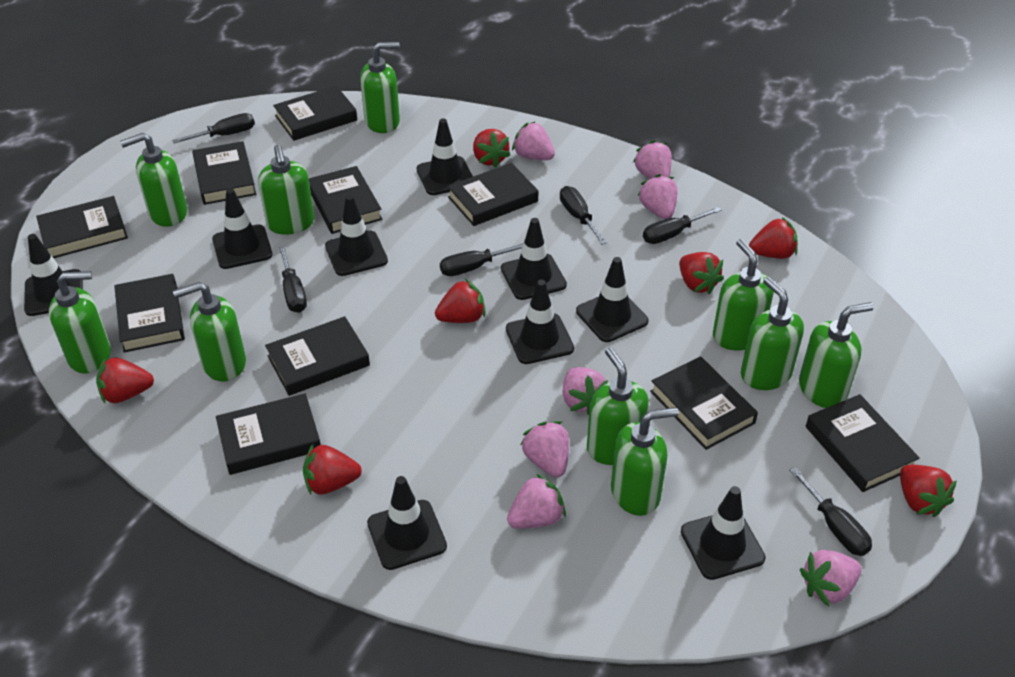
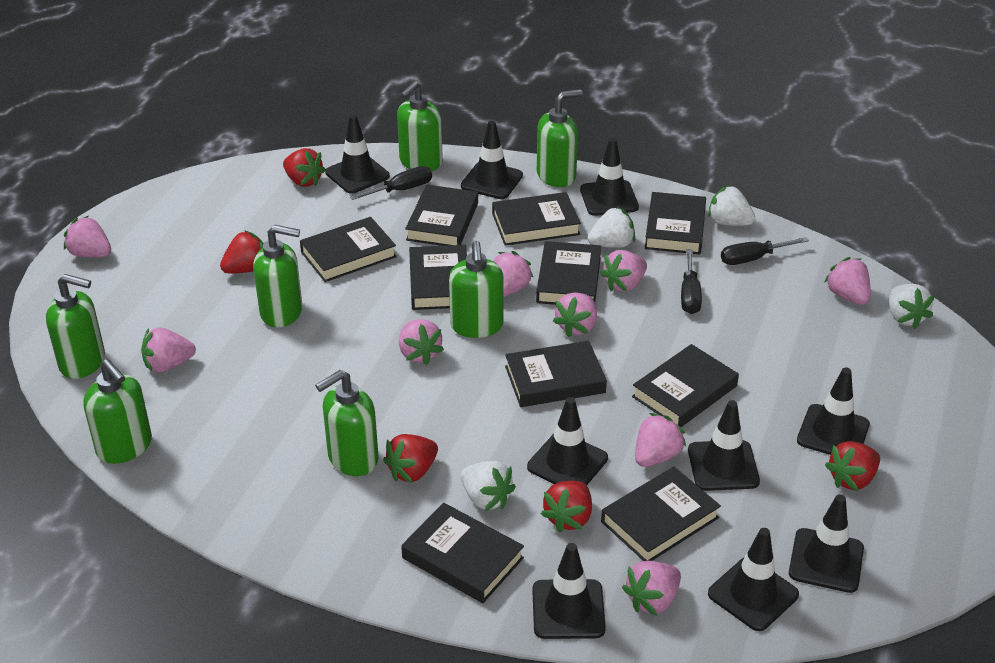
black screwdriver: 6 -> 3
green soap dispenser: 10 -> 7
pink strawberry: 7 -> 9
red strawberry: 7 -> 5
white strawberry: 0 -> 4

